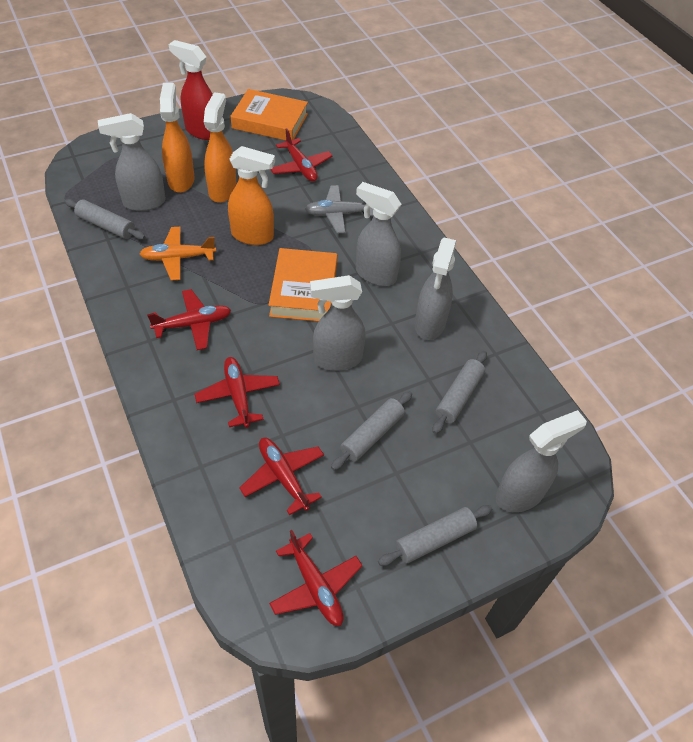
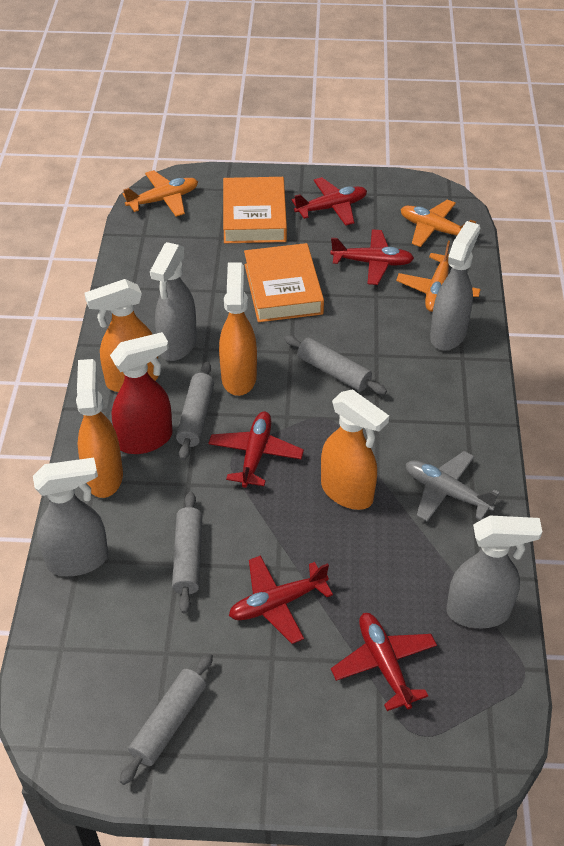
grey spray bottle: 5 -> 4
orange plane: 1 -> 3
orange spray bottle: 3 -> 4

